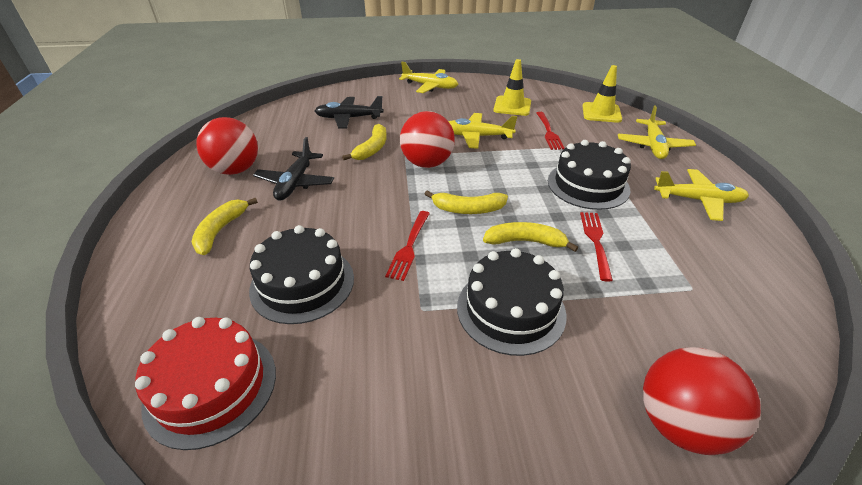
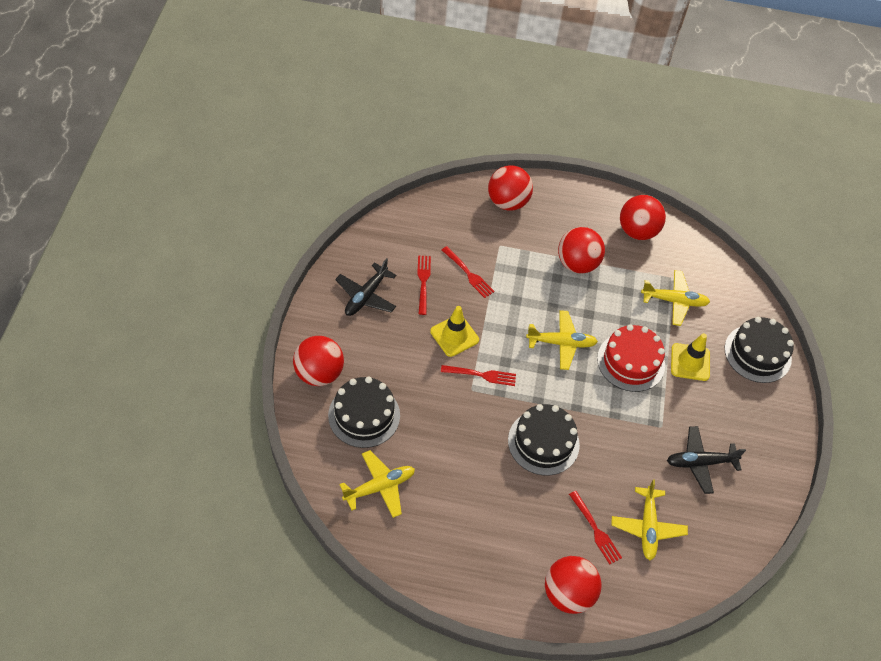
red ball: 3 -> 5
red fork: 3 -> 4
yellow banana: 4 -> 0

